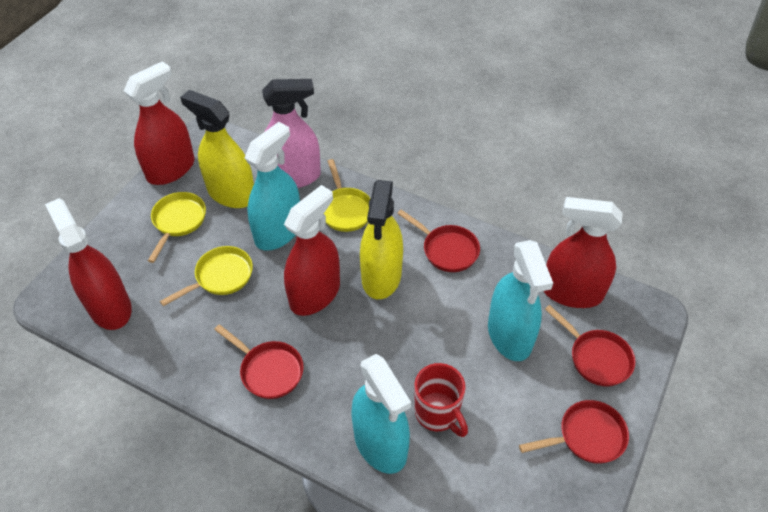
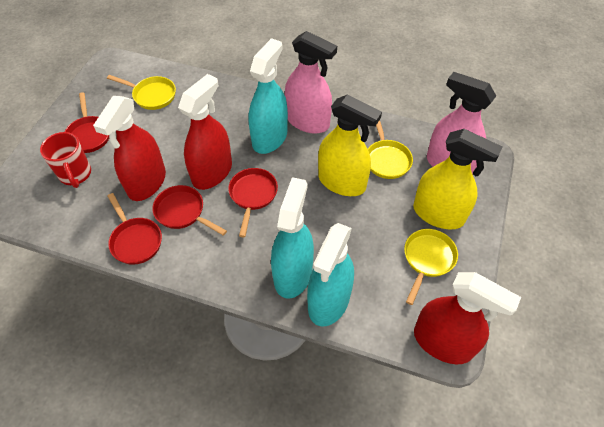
pink spray bottle: 1 -> 2
red spray bottle: 4 -> 3

